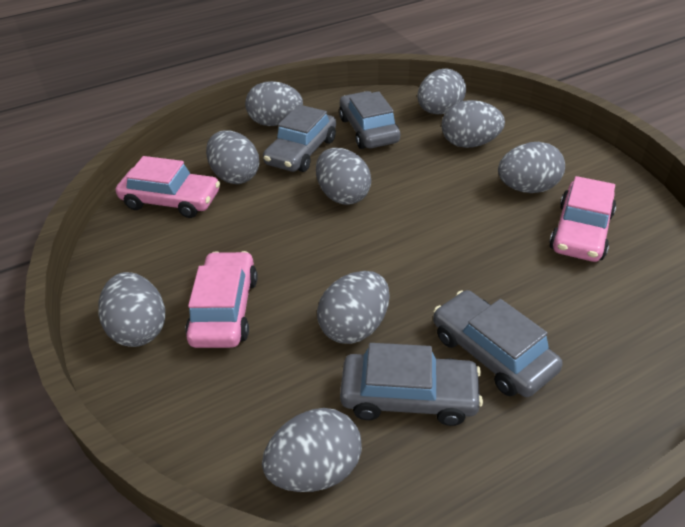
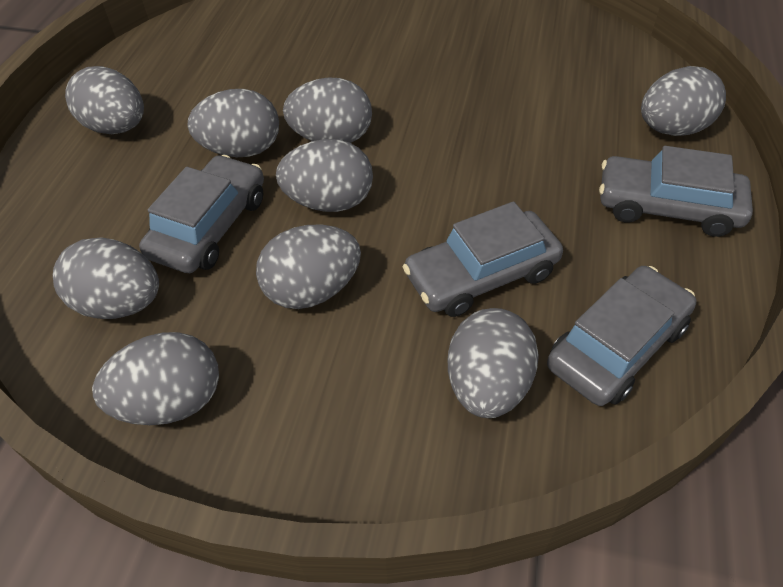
pink car: 3 -> 0

